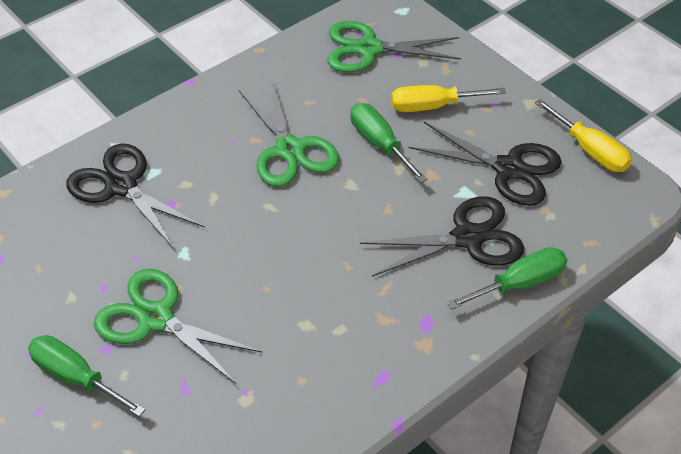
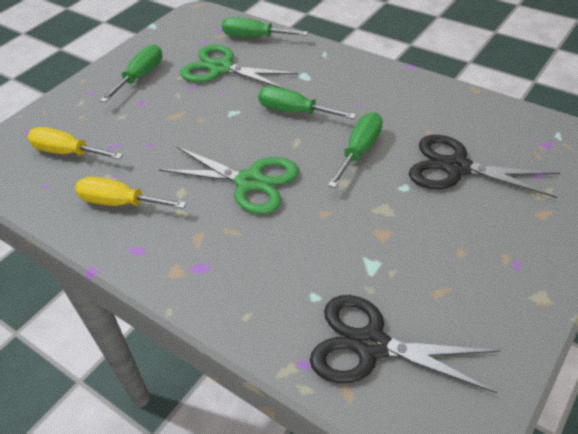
black scissors: 3 -> 2
green scissors: 3 -> 2
green screwdriver: 3 -> 4

